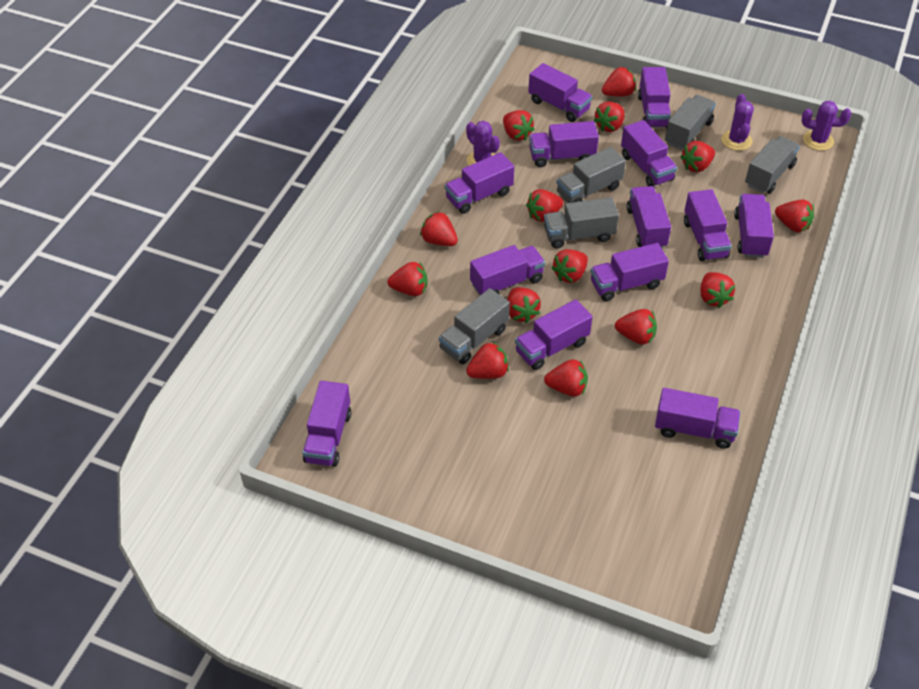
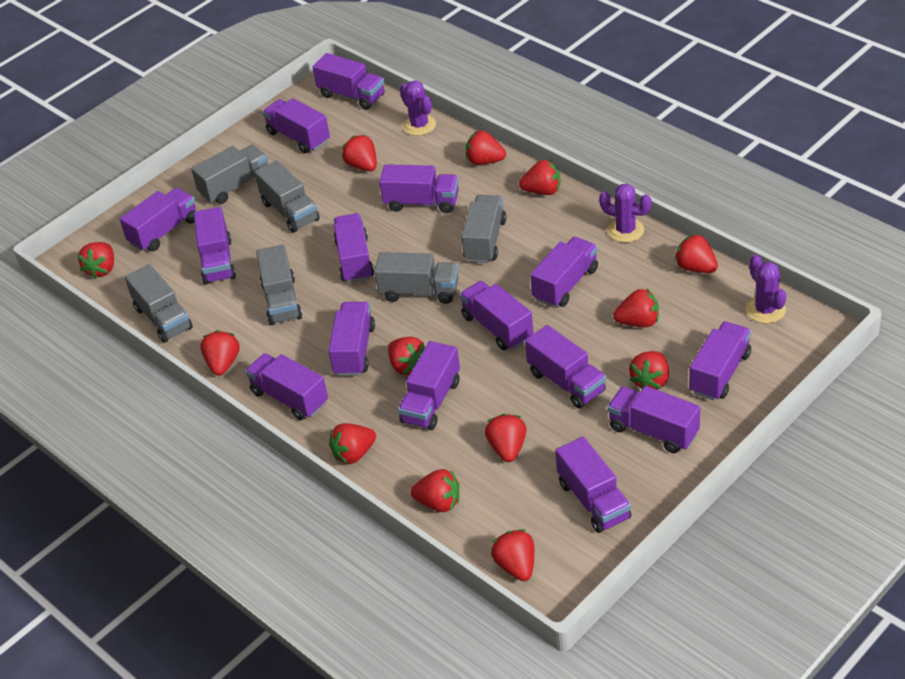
grey truck: 5 -> 6
purple truck: 13 -> 15
red strawberry: 14 -> 13

